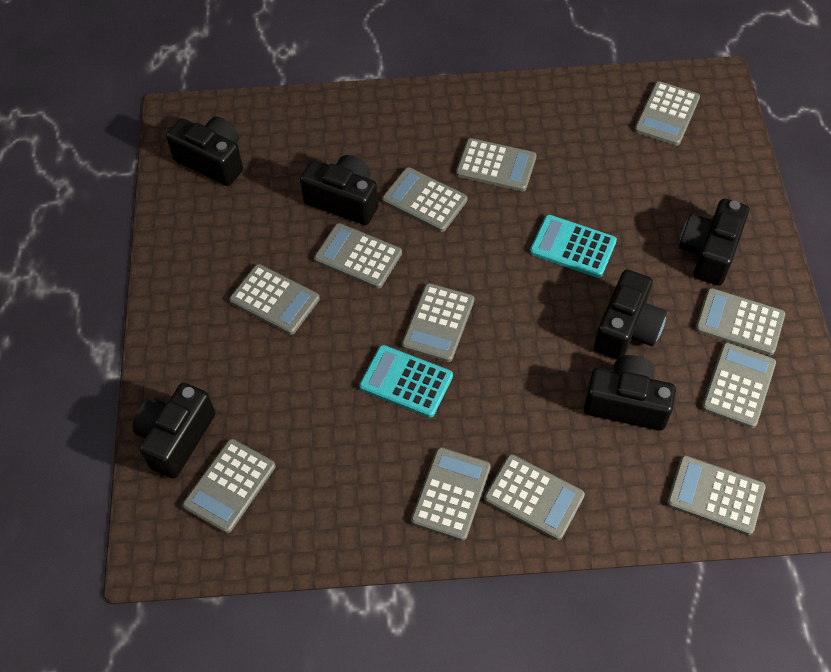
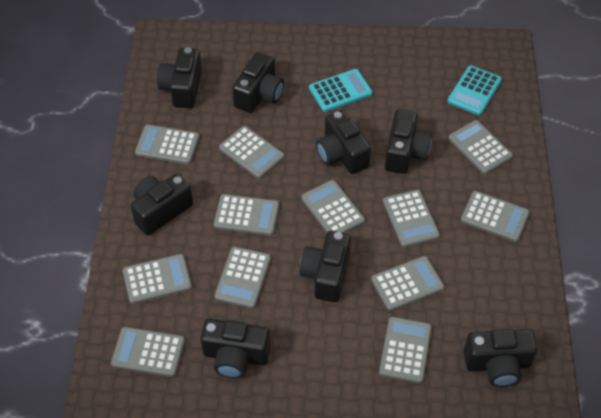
black camera: 6 -> 8

